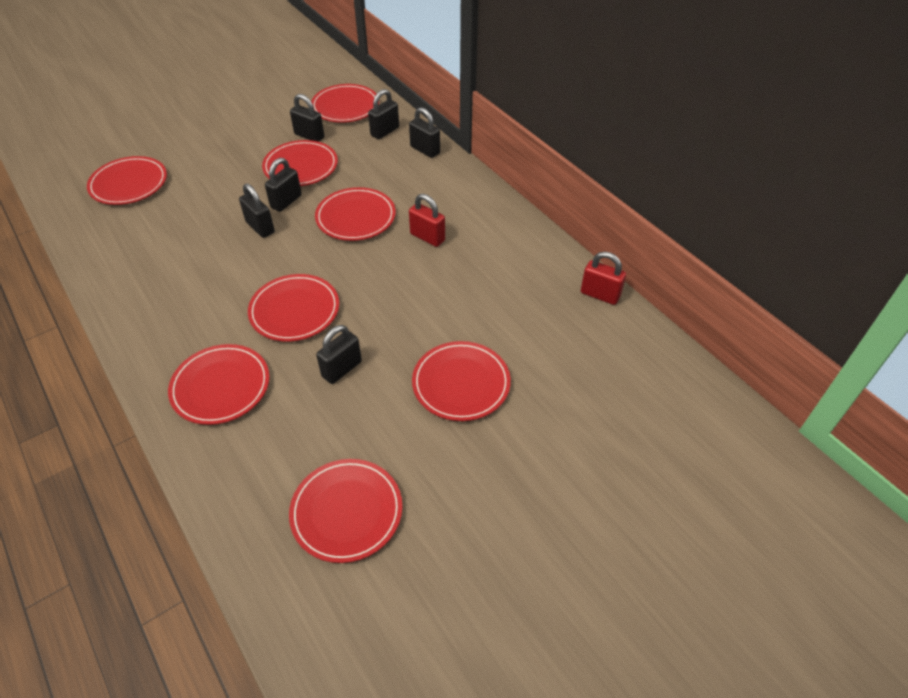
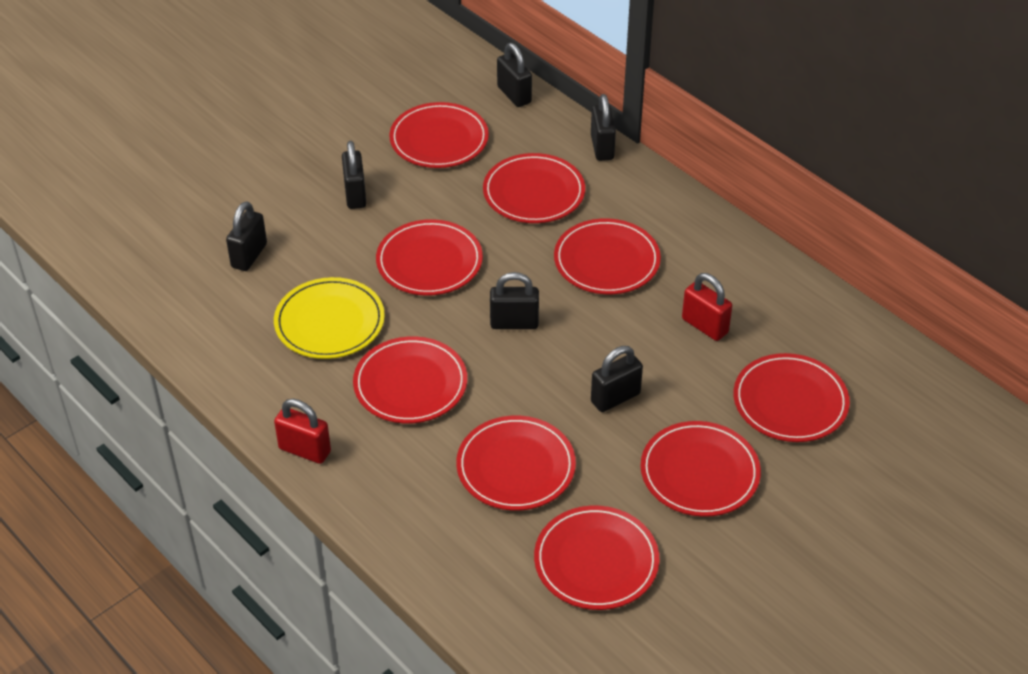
red plate: 8 -> 9
yellow plate: 0 -> 1

